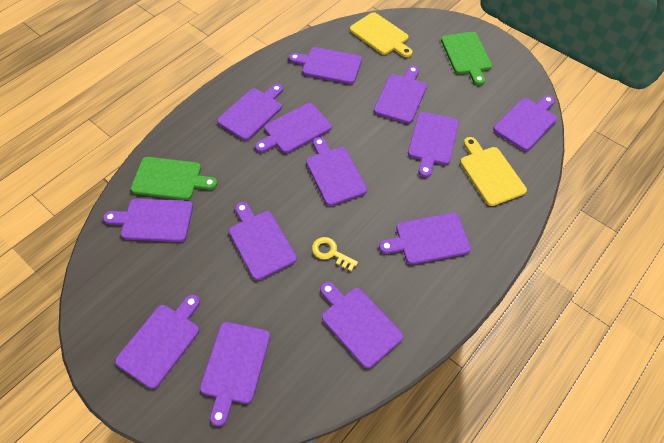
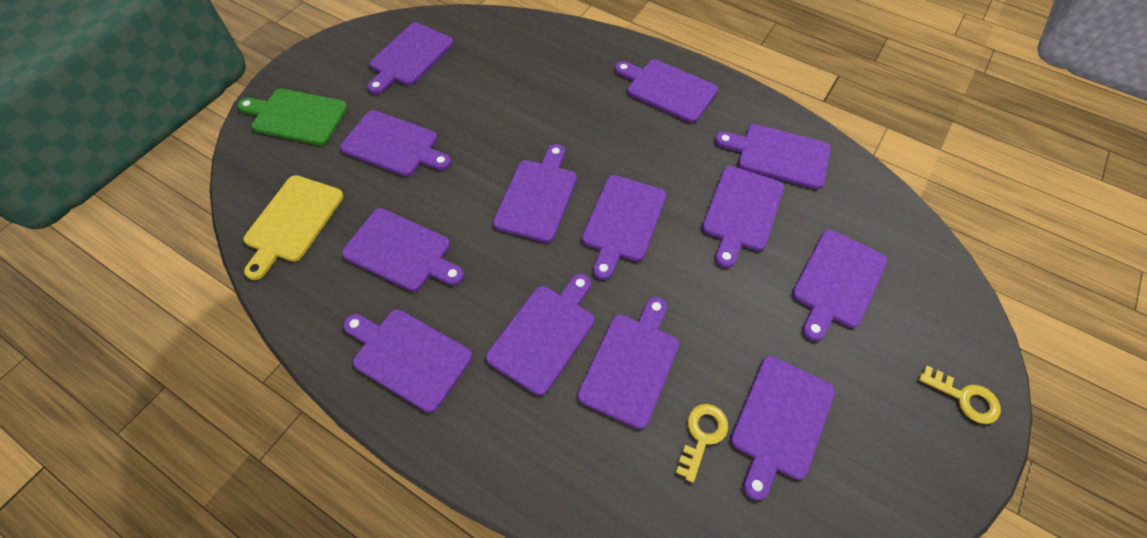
green cutting board: 2 -> 1
yellow cutting board: 2 -> 1
yellow key: 1 -> 2

